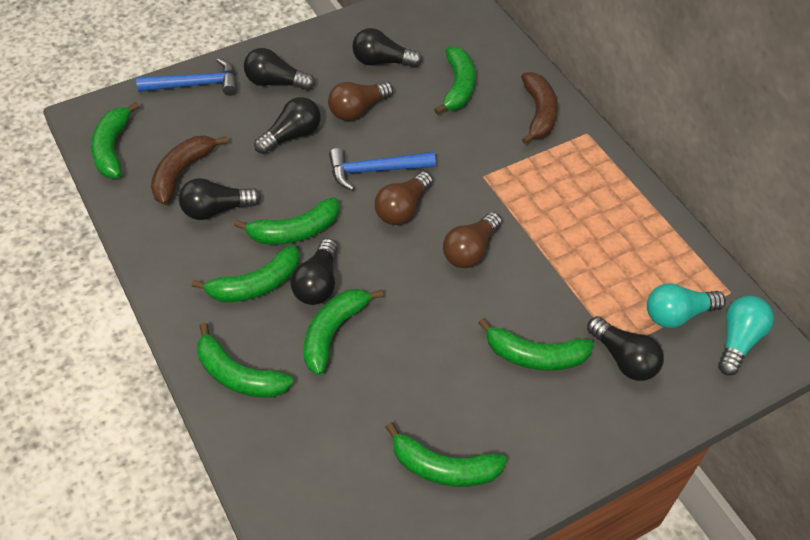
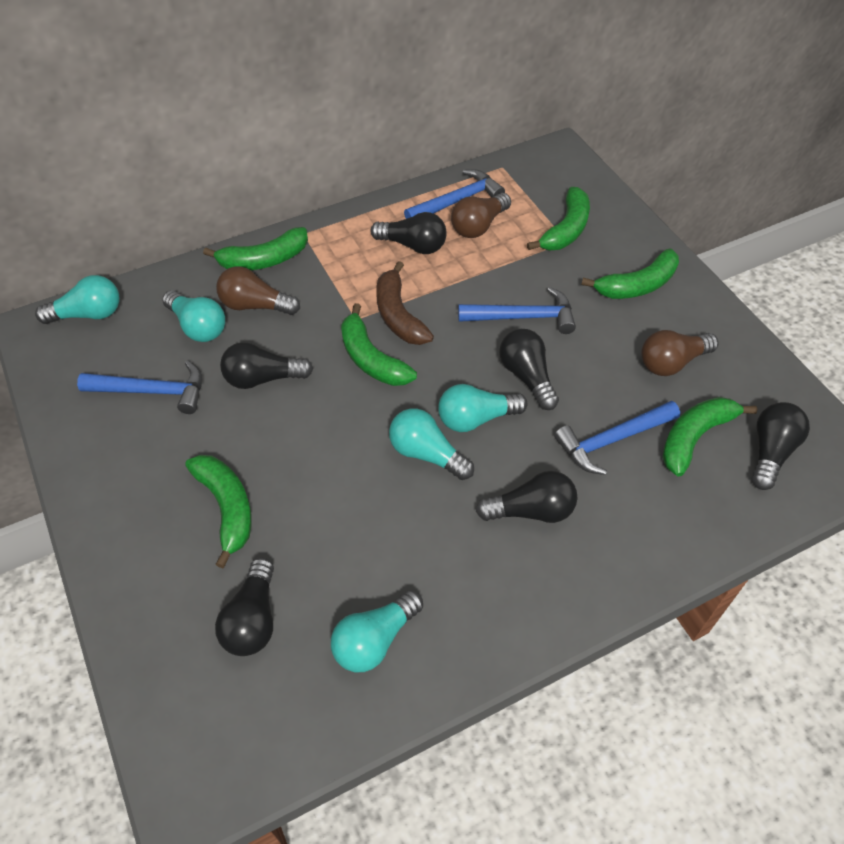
blue hammer: 2 -> 4
brown banana: 2 -> 1
green banana: 8 -> 6
turquoise light bulb: 2 -> 5

